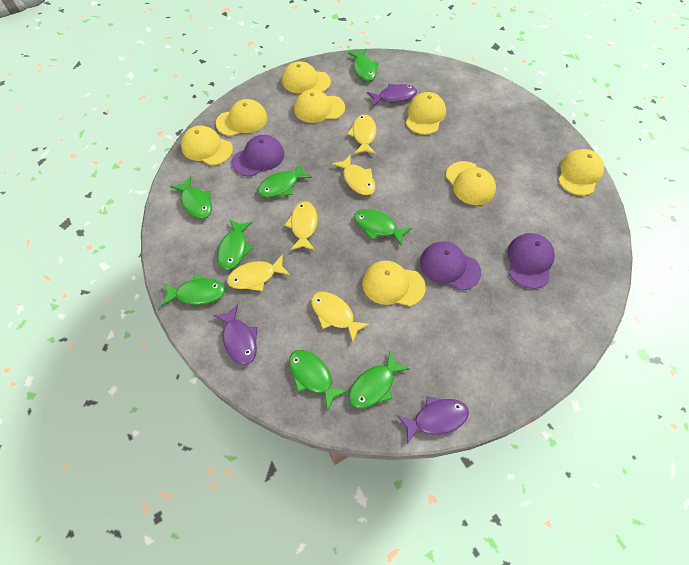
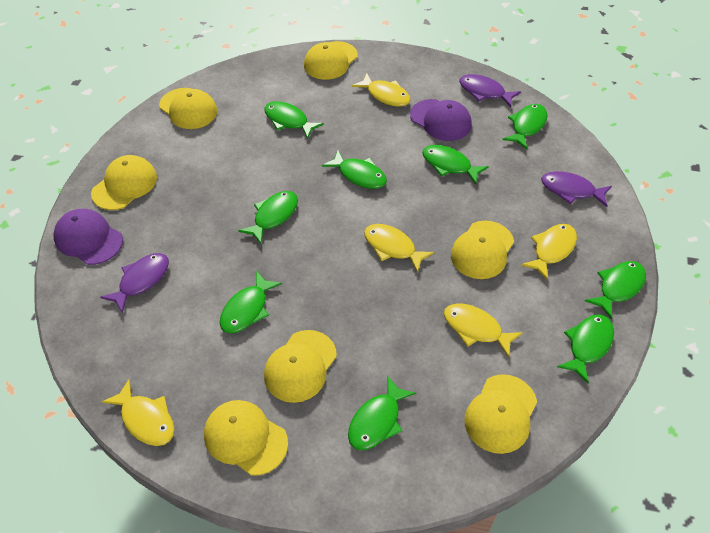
green fish: 8 -> 9
purple cap: 3 -> 2
yellow cap: 8 -> 7

